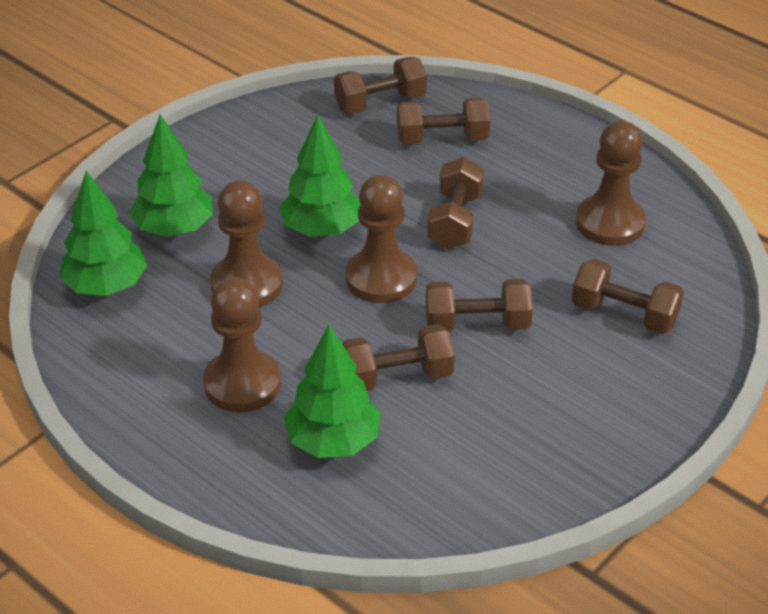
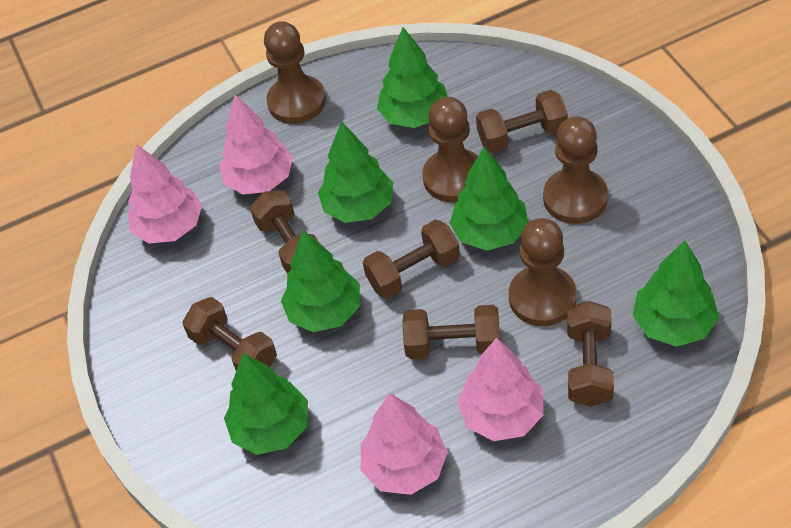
green tree: 4 -> 6
pink tree: 0 -> 4

